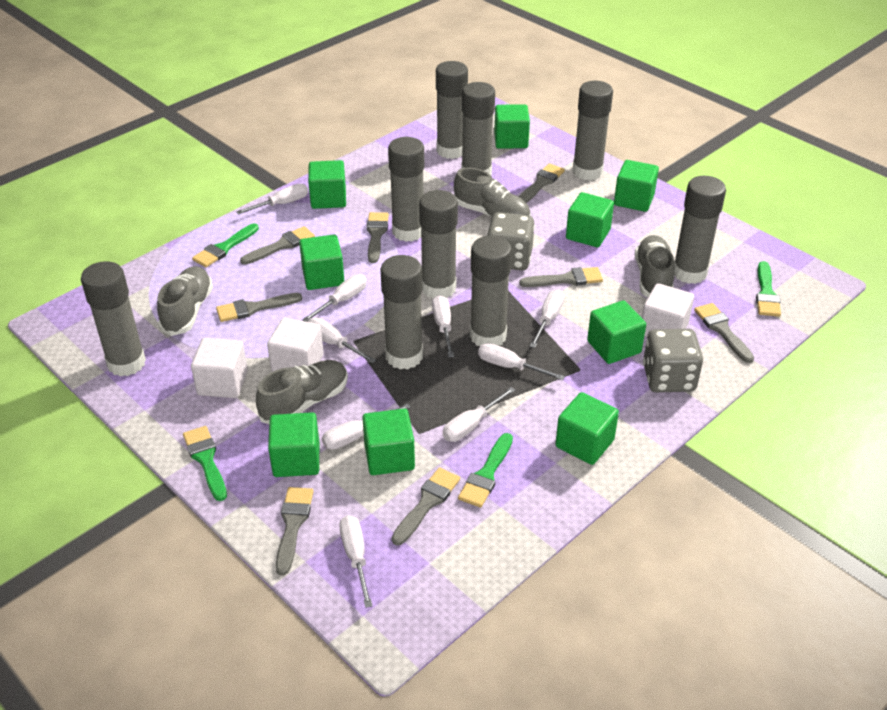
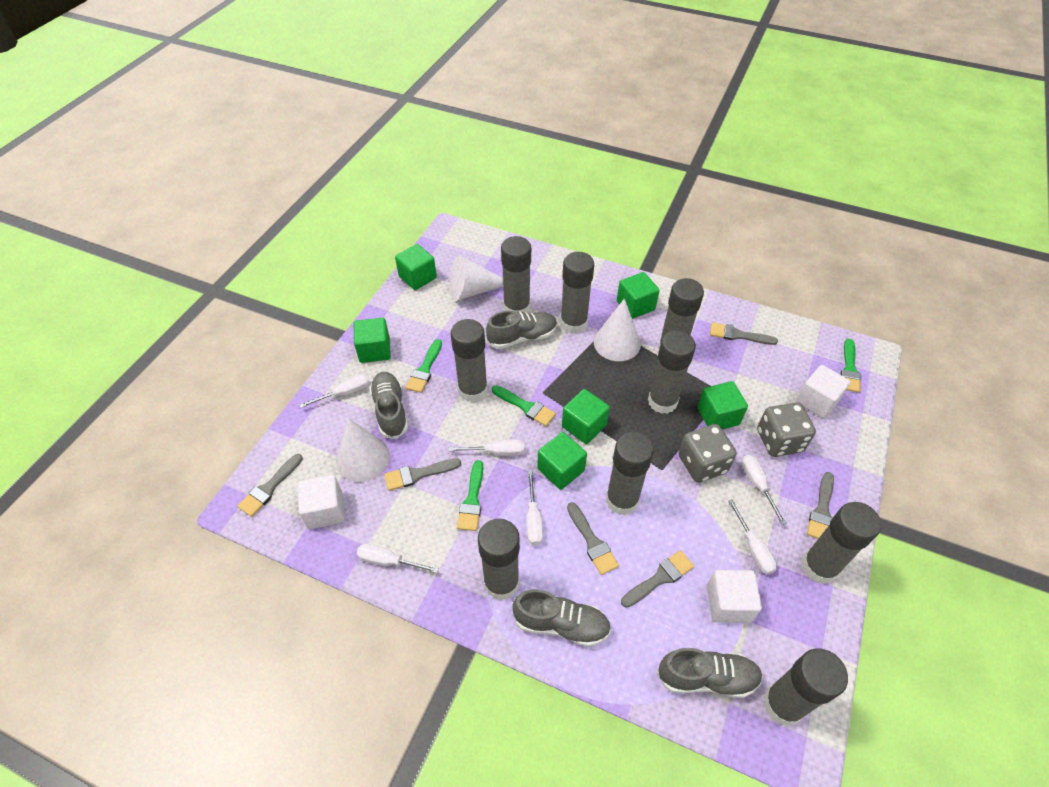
green cube: 9 -> 6
grey brush: 8 -> 6
white cone: 0 -> 3
white screwdriver: 9 -> 6

